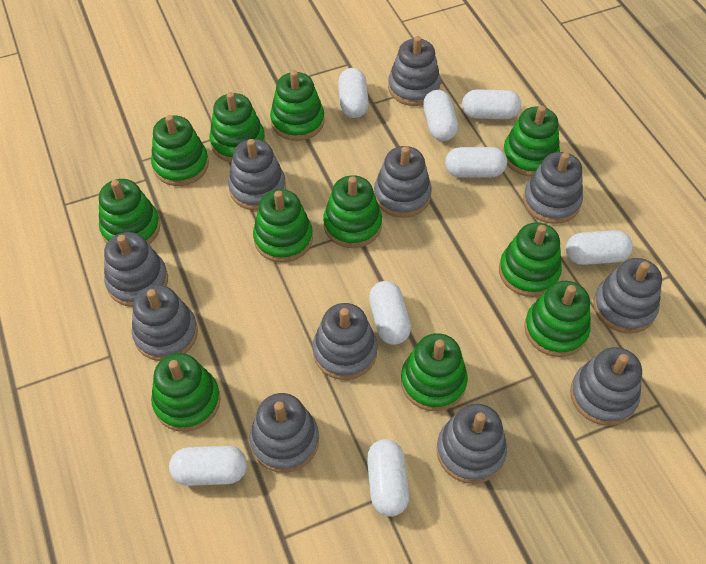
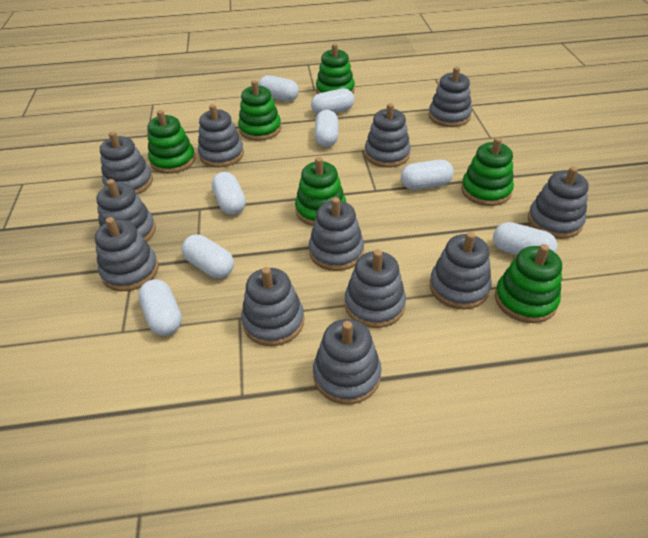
green stacking toy: 11 -> 6
grey stacking toy: 11 -> 12

